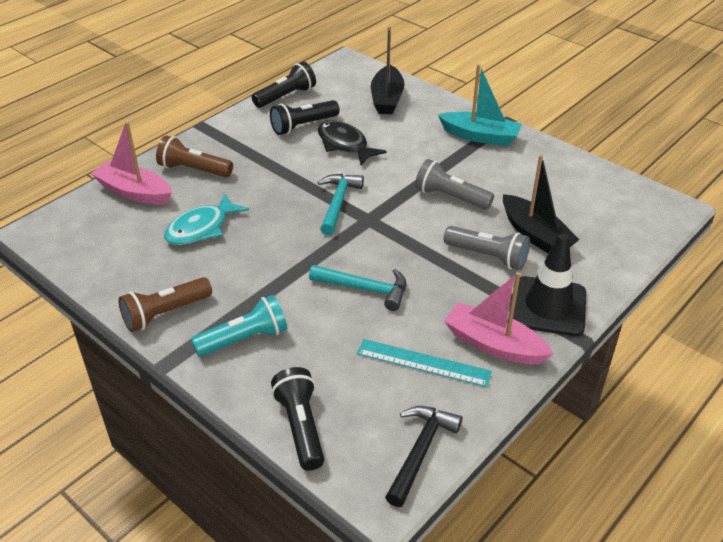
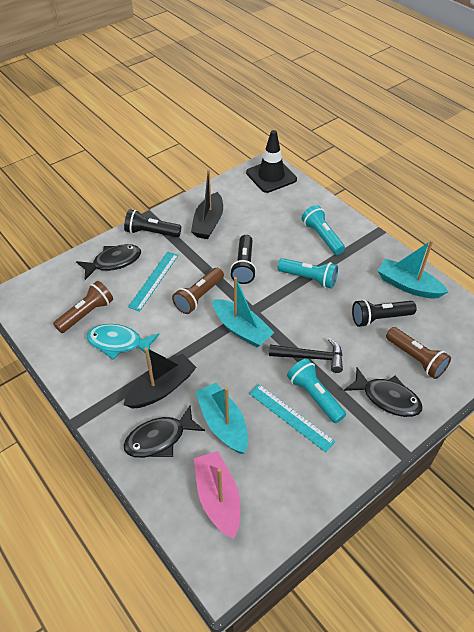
black fish: 1 -> 3
brown flashlight: 2 -> 3
grey flashlight: 2 -> 0
pink boat: 2 -> 1
turquoise boat: 1 -> 3
turquoise flashlight: 1 -> 3
turquoise hammer: 2 -> 0
turquoise ruler: 1 -> 2

